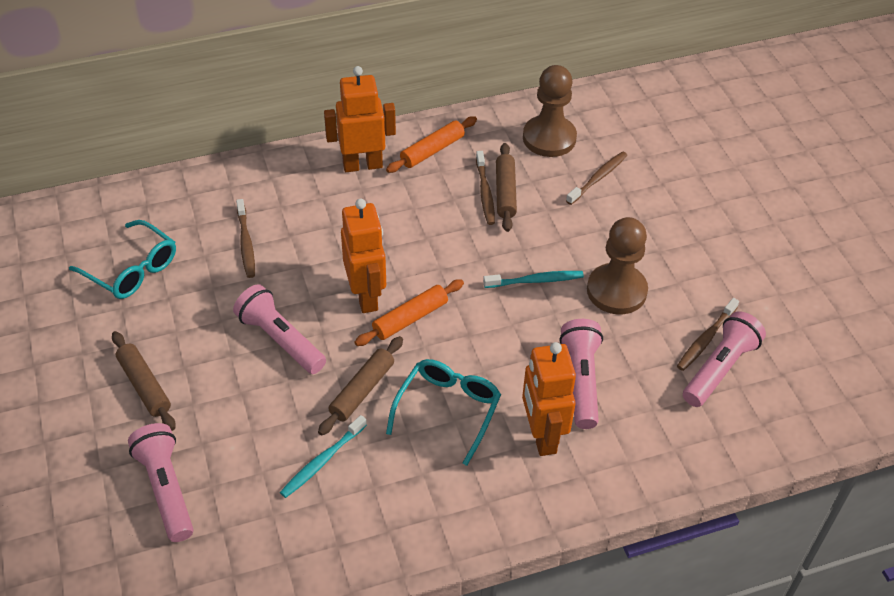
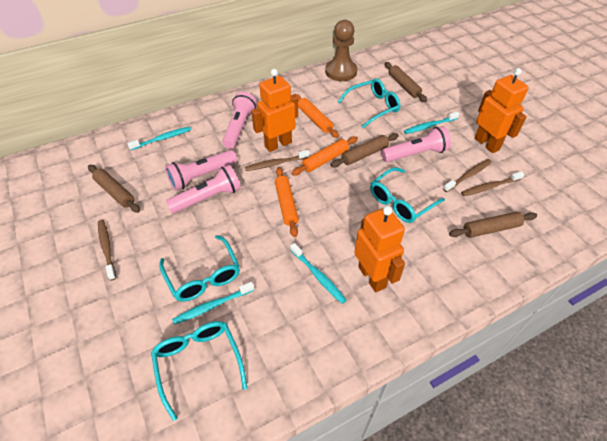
brown pawn: 2 -> 1
brown rolling pin: 3 -> 4
orange rolling pin: 2 -> 3
turquoise glasses: 2 -> 4
turquoise toothbrush: 2 -> 4

